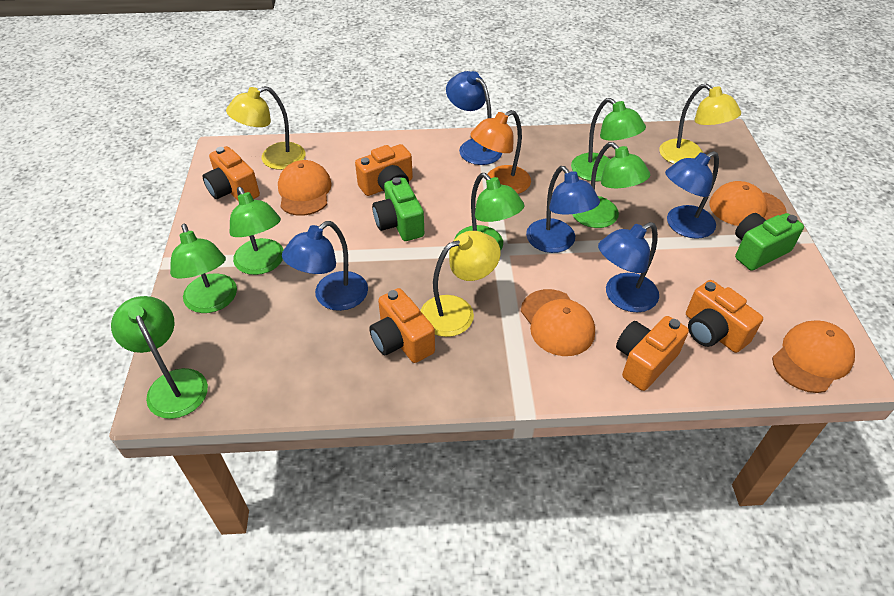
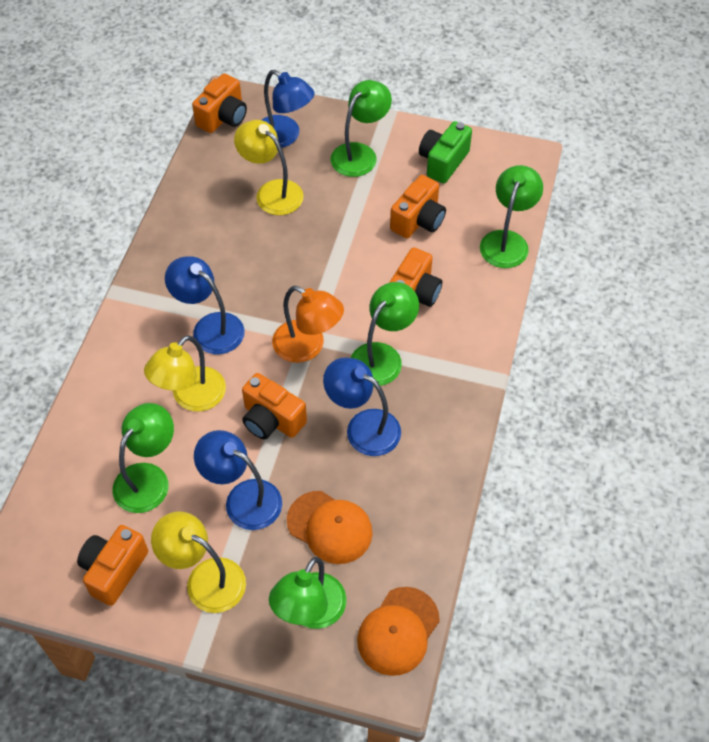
blue lamp: 5 -> 4
green camera: 2 -> 1
green lamp: 6 -> 5
orange cap: 4 -> 2

